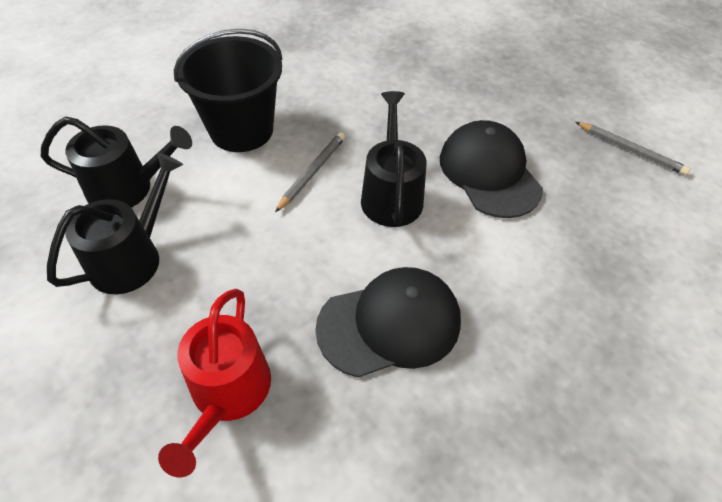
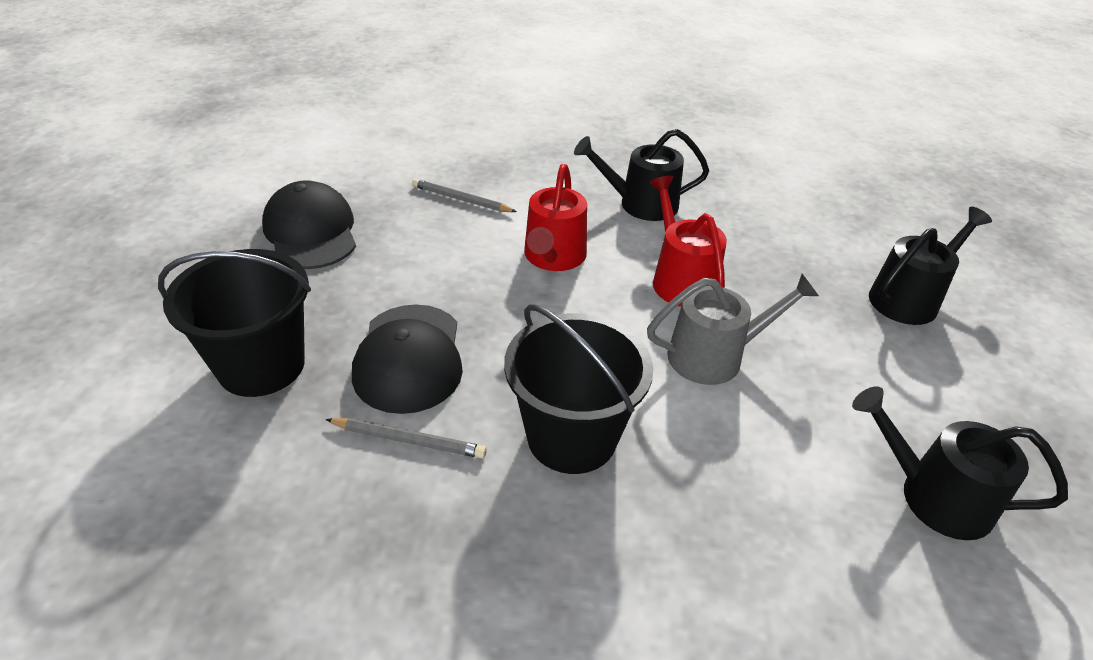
black bucket: 1 -> 2
grey watering can: 0 -> 1
red watering can: 1 -> 2

